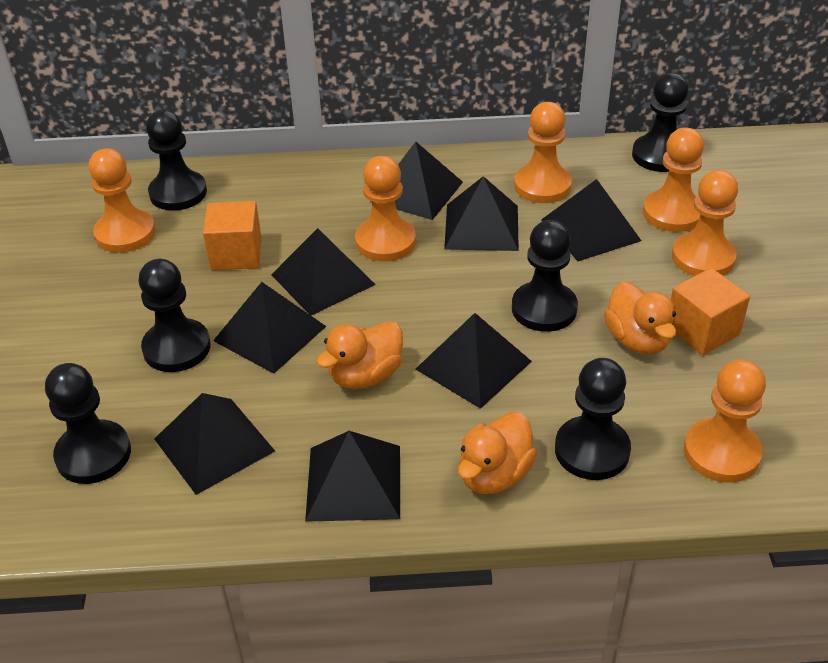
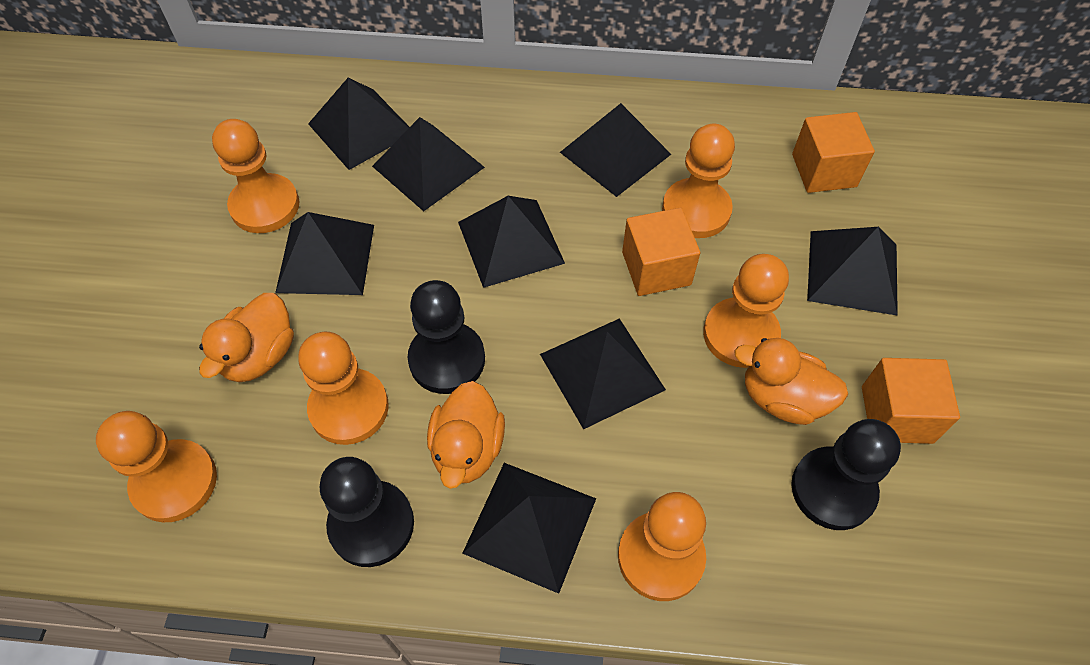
black pawn: 6 -> 3
orange cube: 2 -> 3

